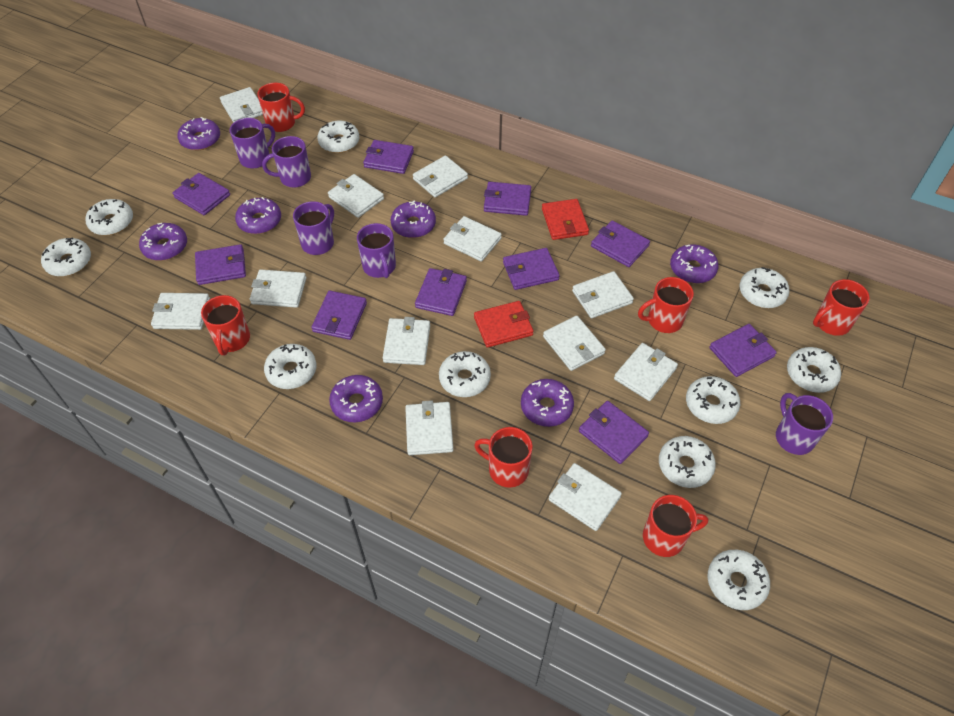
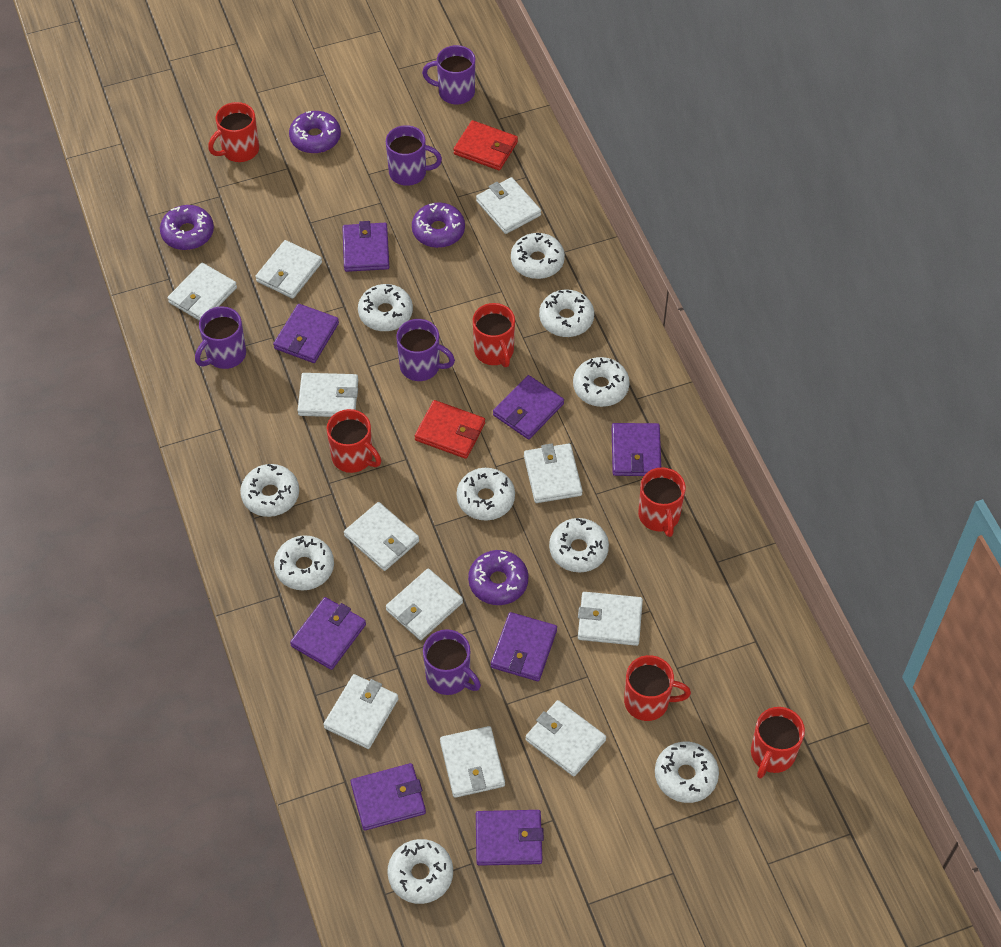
purple donut: 7 -> 4
purple wallet: 10 -> 8
white wallet: 12 -> 11

